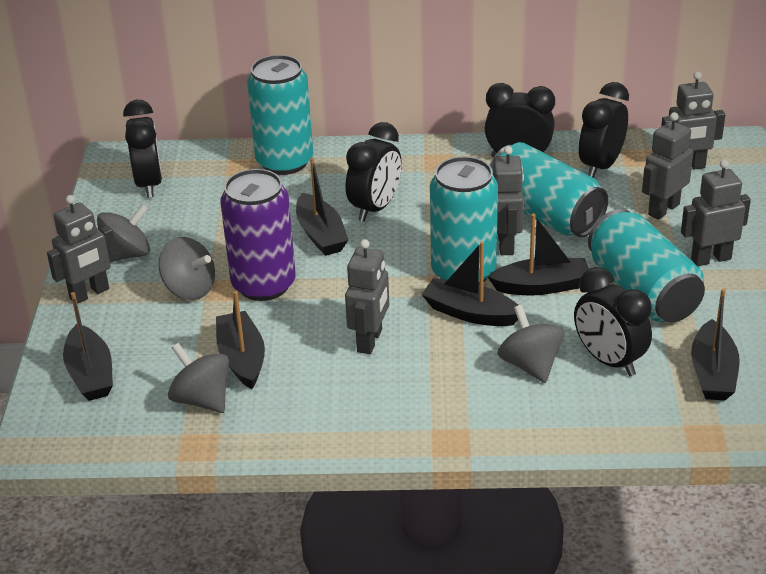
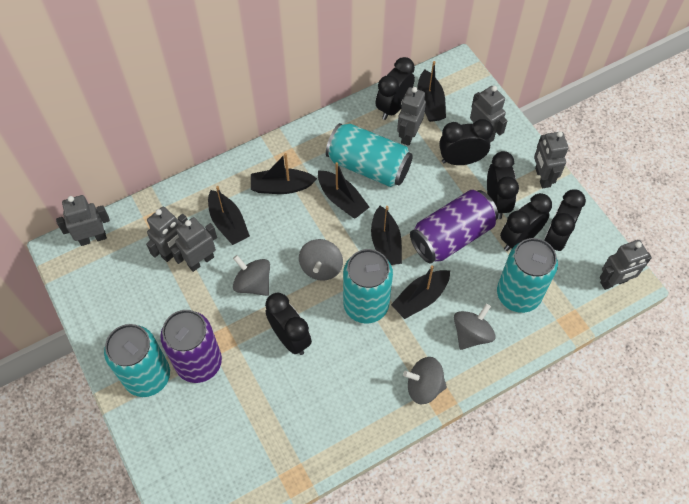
black clock: 5 -> 6
grey robot: 6 -> 7
purple can: 1 -> 2

